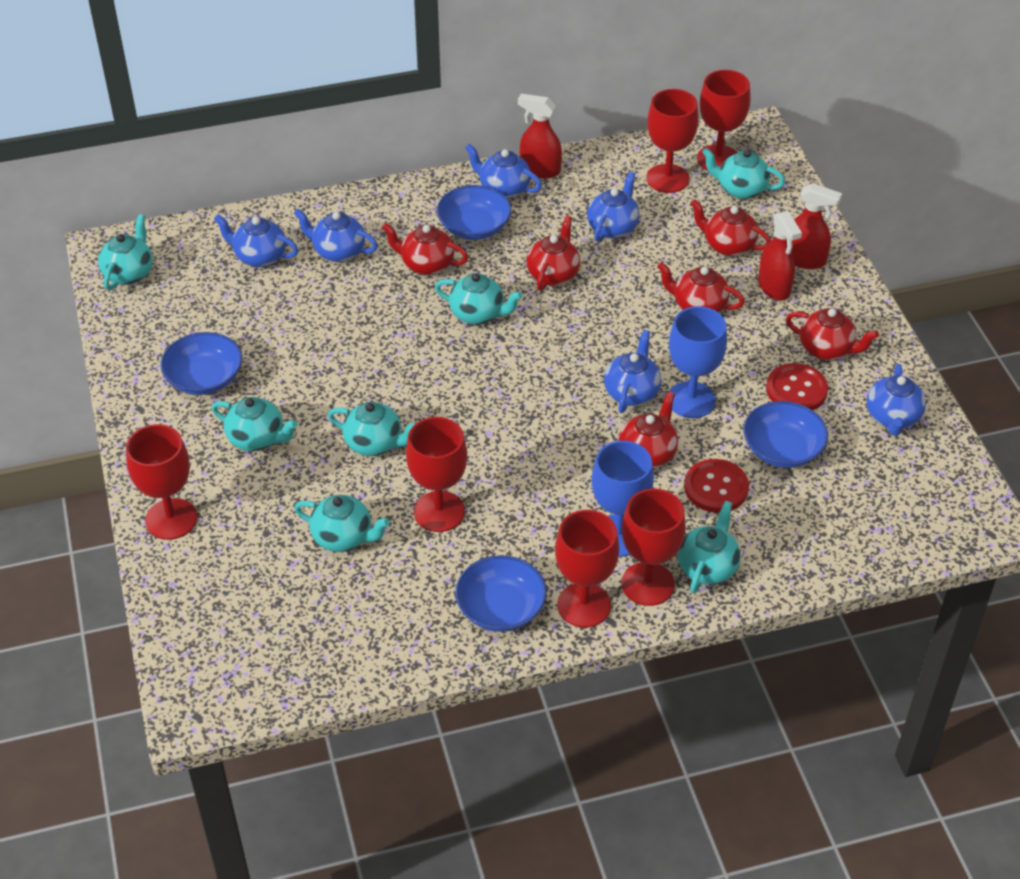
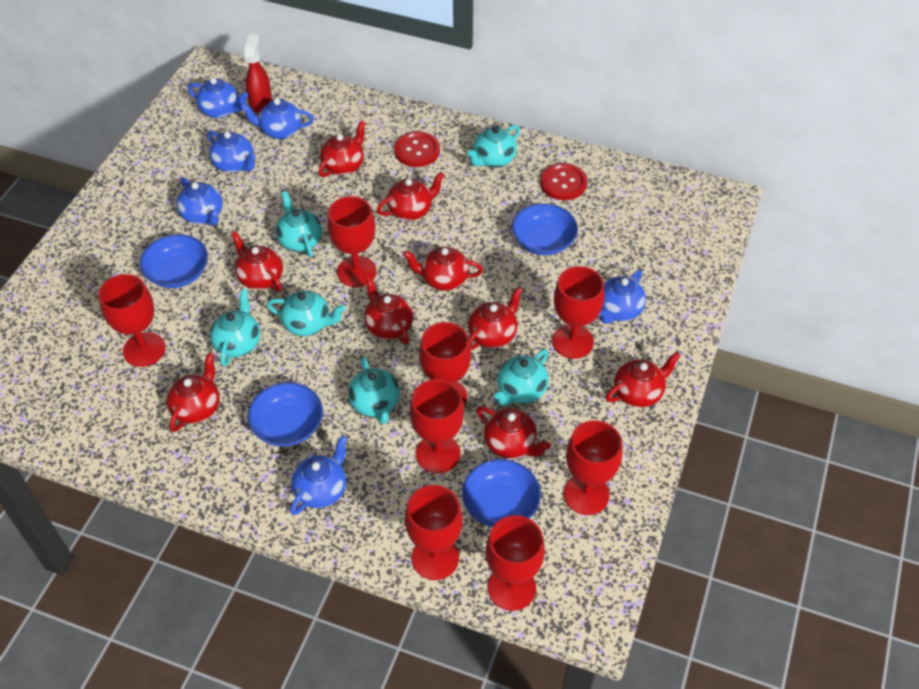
blue goblet: 2 -> 0
red goblet: 6 -> 8
red spray bottle: 3 -> 1
red teapot: 6 -> 9
turquoise teapot: 7 -> 6

